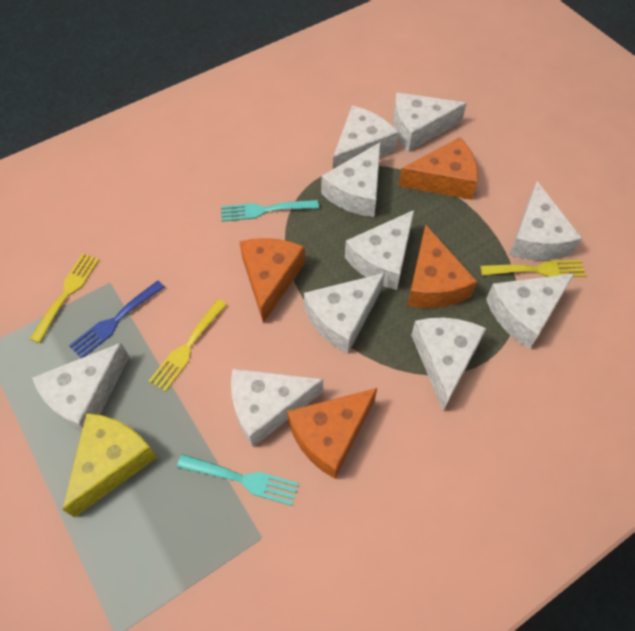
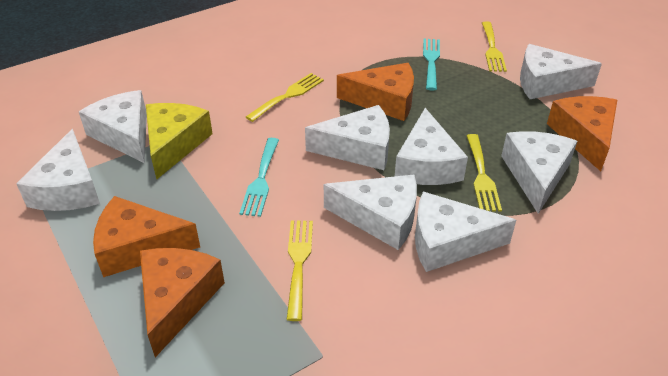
blue fork: 1 -> 0
white cheese: 10 -> 8
yellow fork: 3 -> 4

